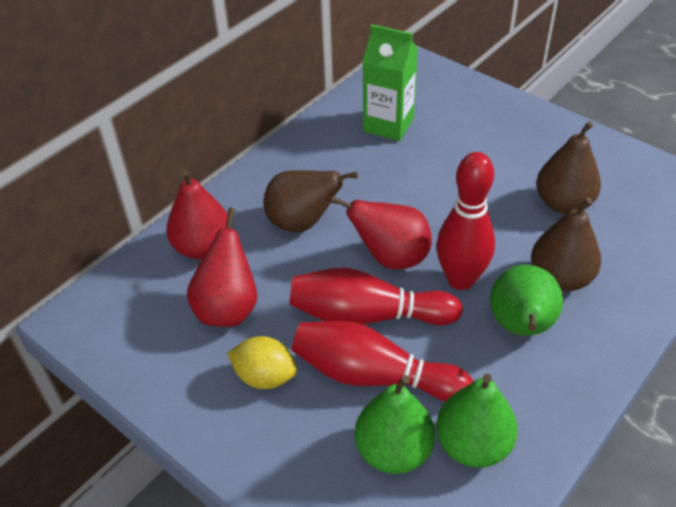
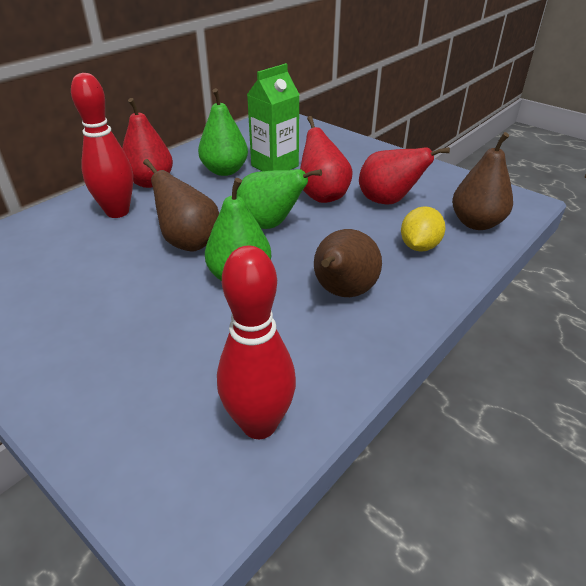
red bowling pin: 3 -> 2

